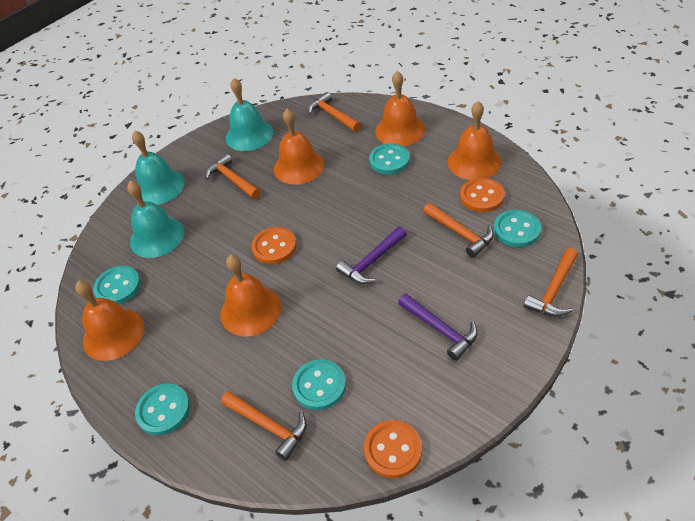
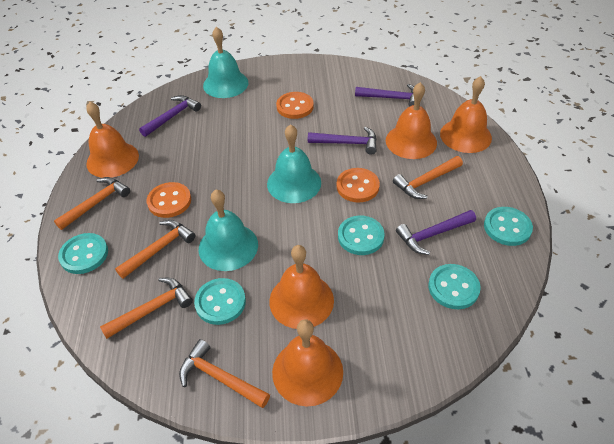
purple hammer: 2 -> 4

